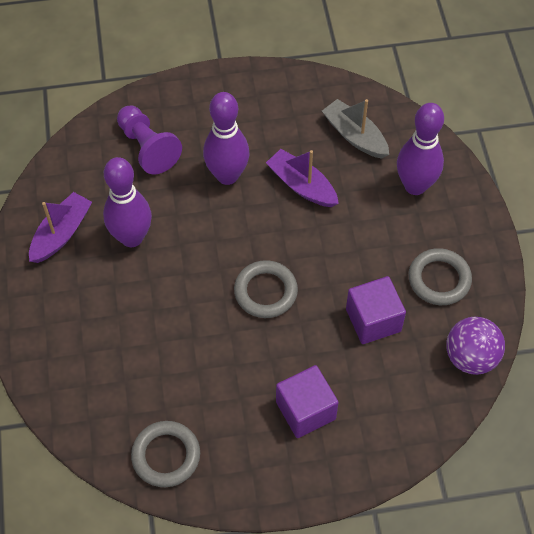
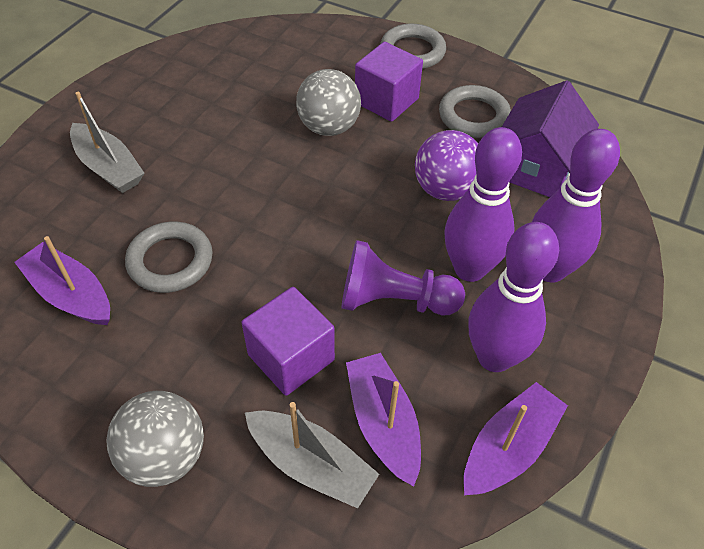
grey ball: 0 -> 2
grey boat: 1 -> 2
purple boat: 2 -> 3
purple house: 0 -> 1

